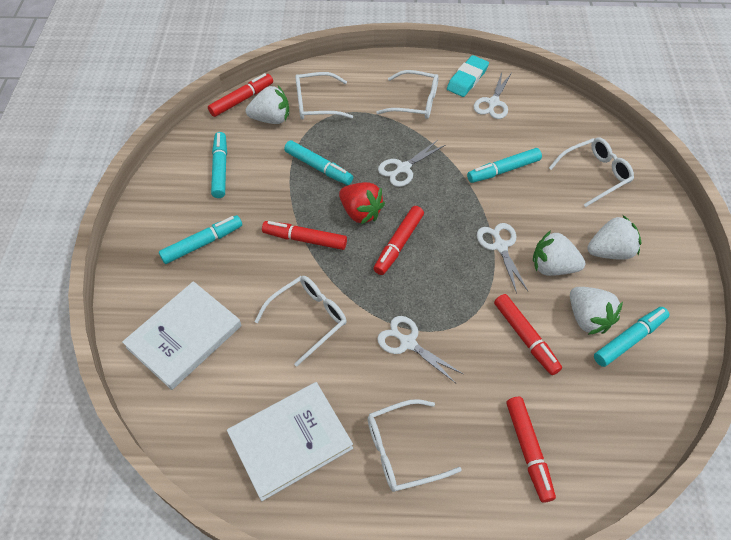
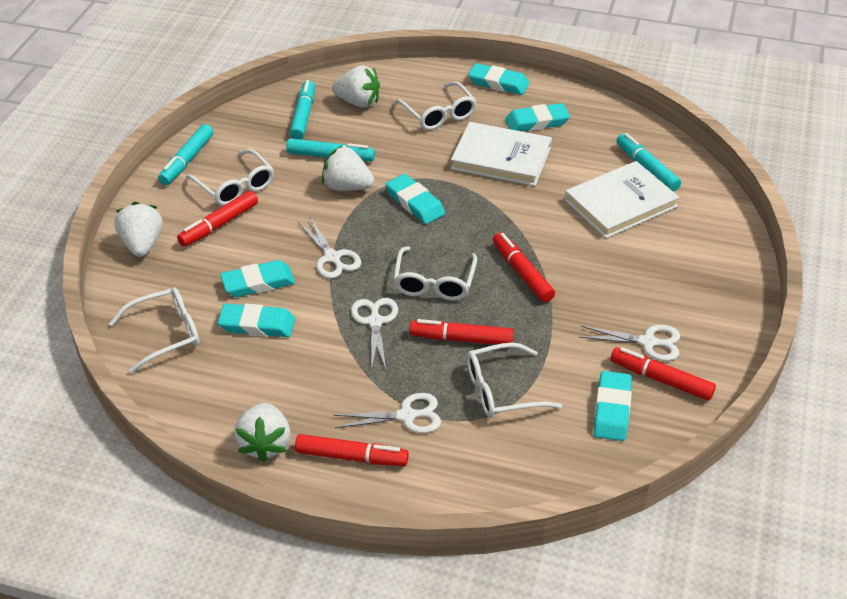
red strawberry: 1 -> 0
turquoise eraser: 1 -> 6
turquoise marker: 5 -> 4

